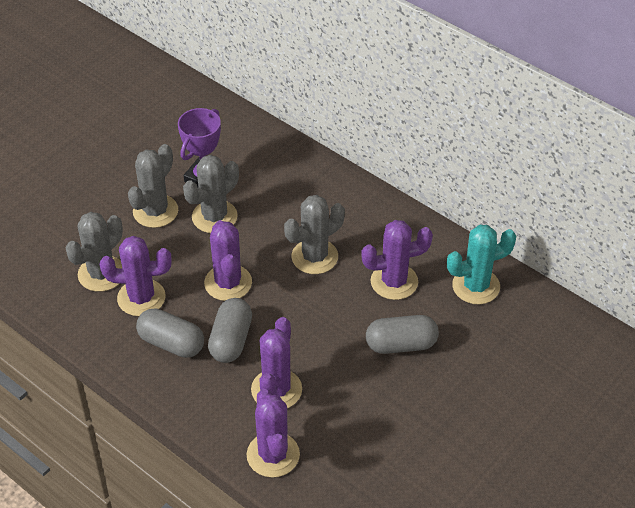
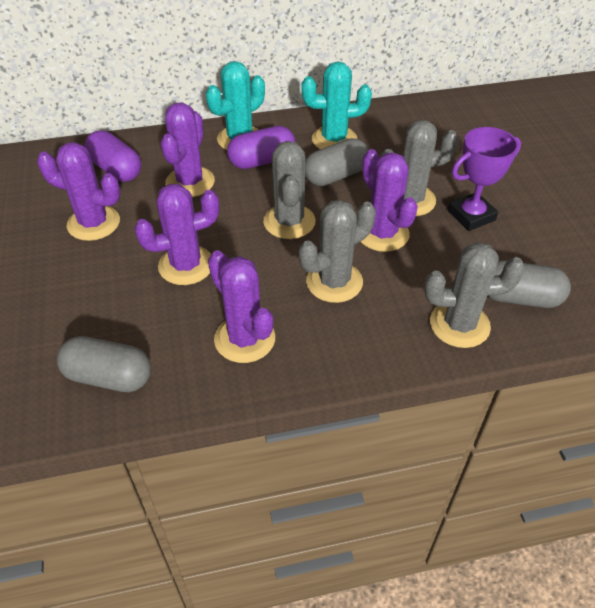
purple capsule: 0 -> 2
turquoise cactus: 1 -> 2

